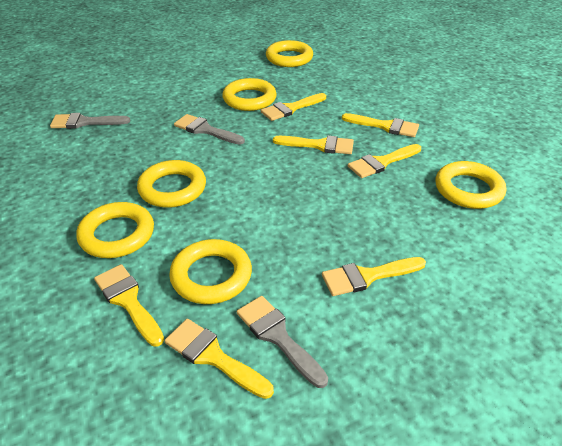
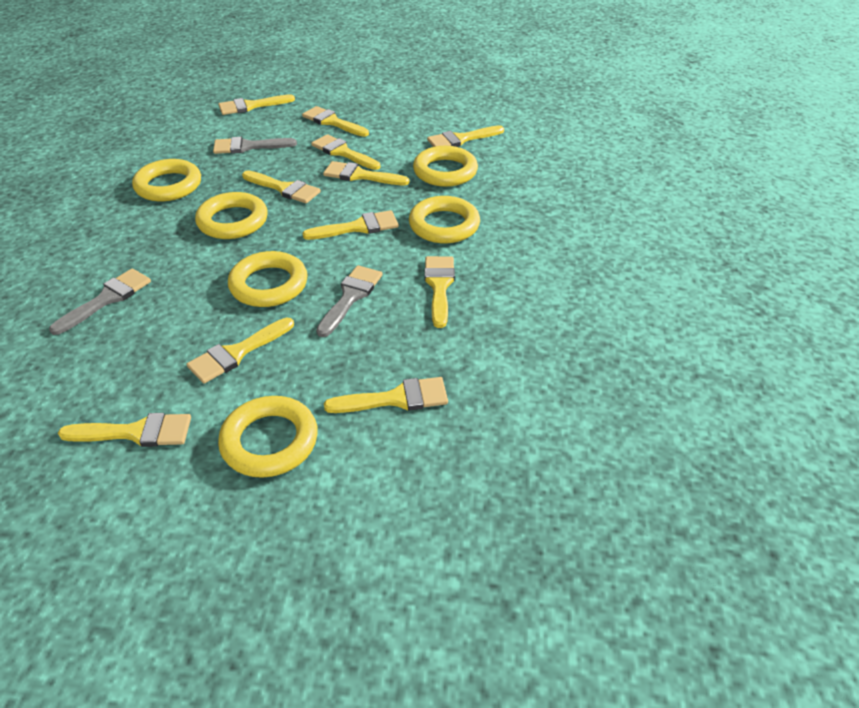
yellow brush: 7 -> 11

